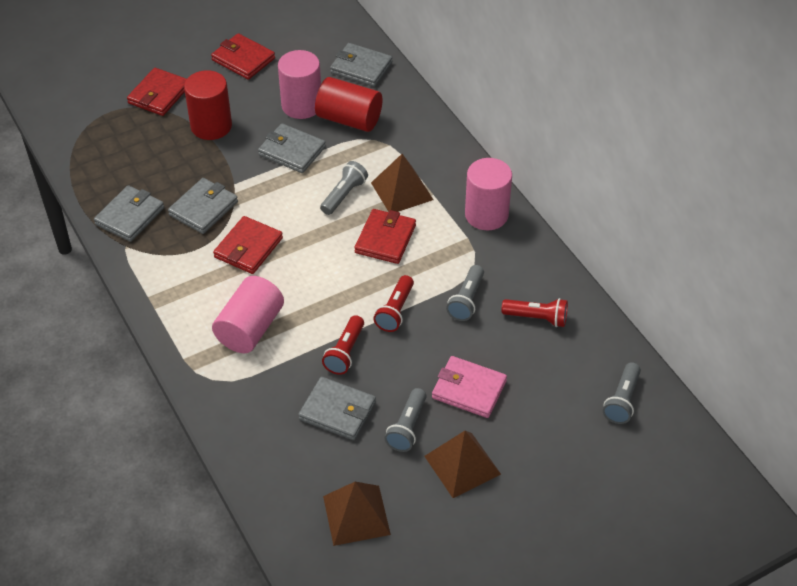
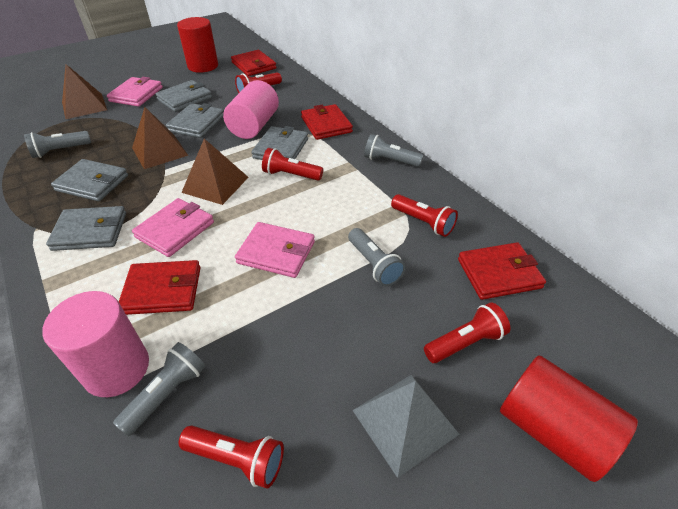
grey pyramid: 0 -> 1
pink cylinder: 3 -> 2
pink wallet: 1 -> 3
red flashlight: 3 -> 5

